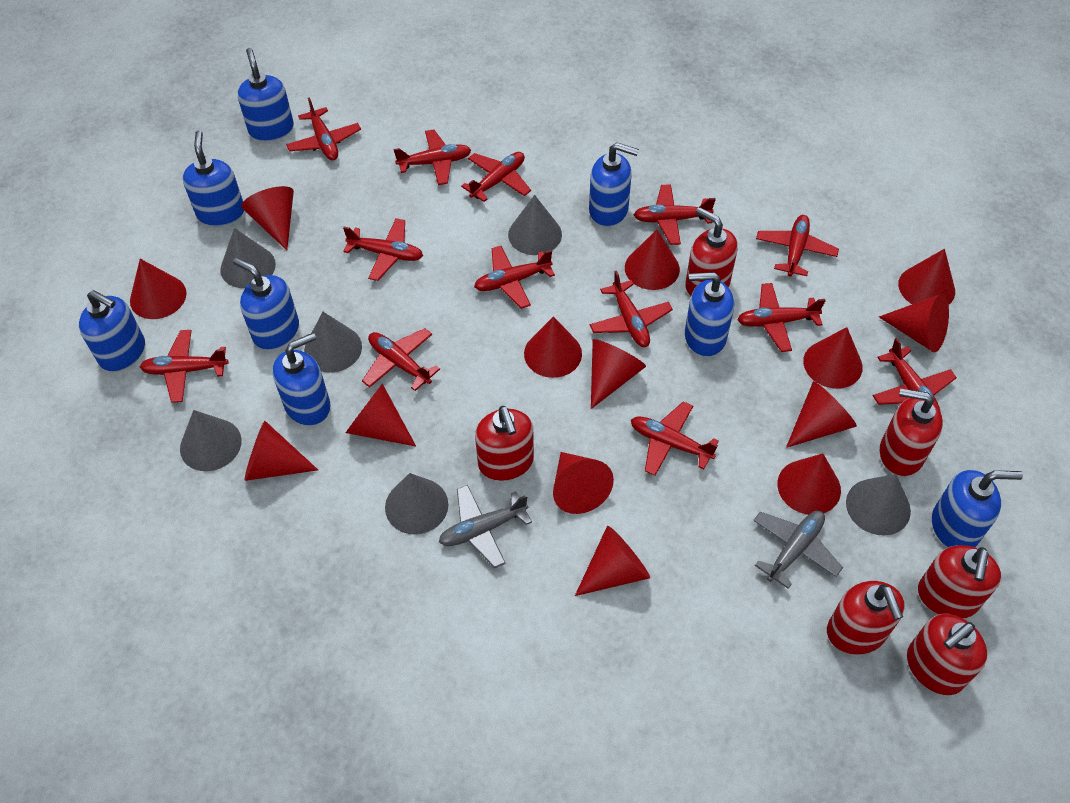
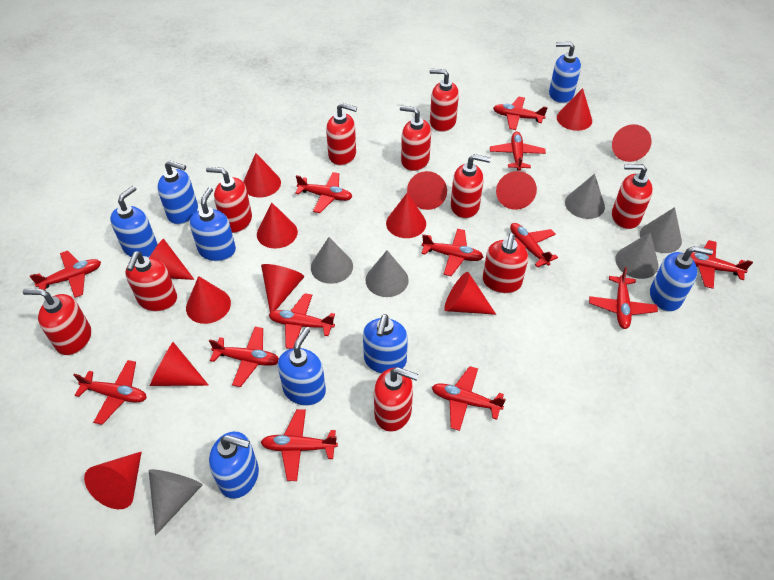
grey plane: 2 -> 0
red cone: 14 -> 13
red soap dispenser: 6 -> 10

